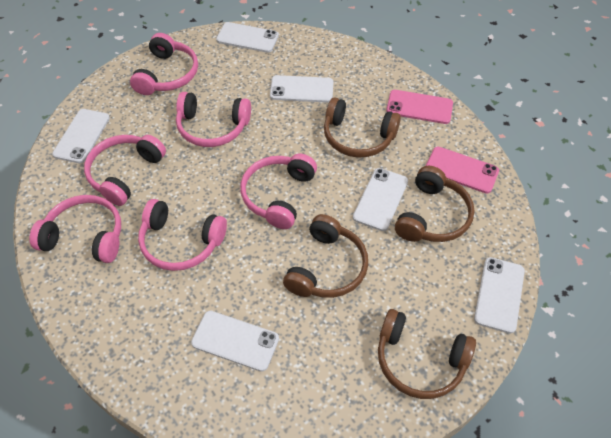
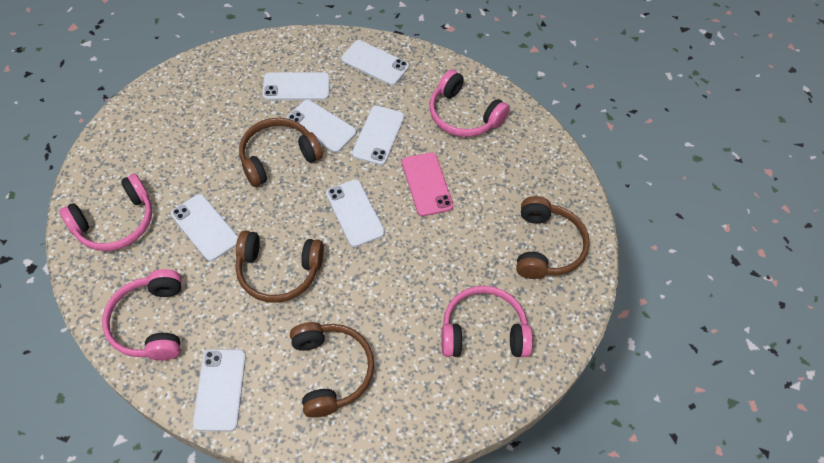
pink headphones: 6 -> 4
pink phone: 2 -> 1
white phone: 6 -> 7

